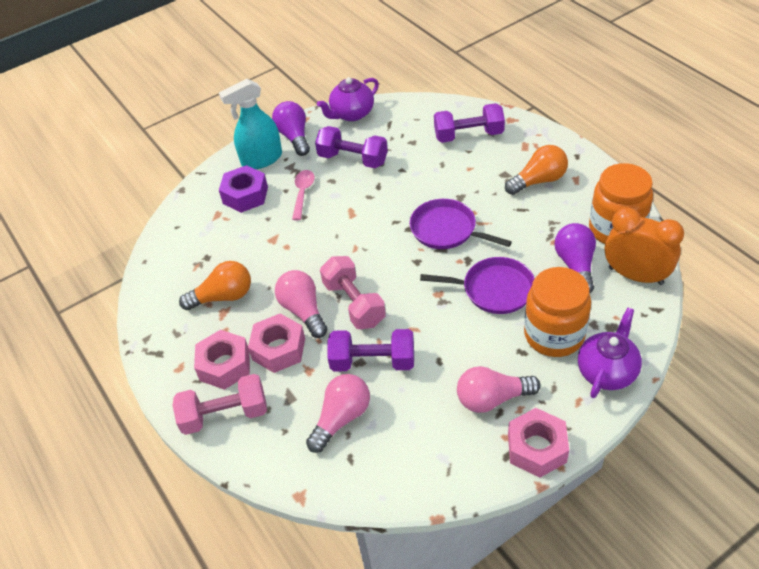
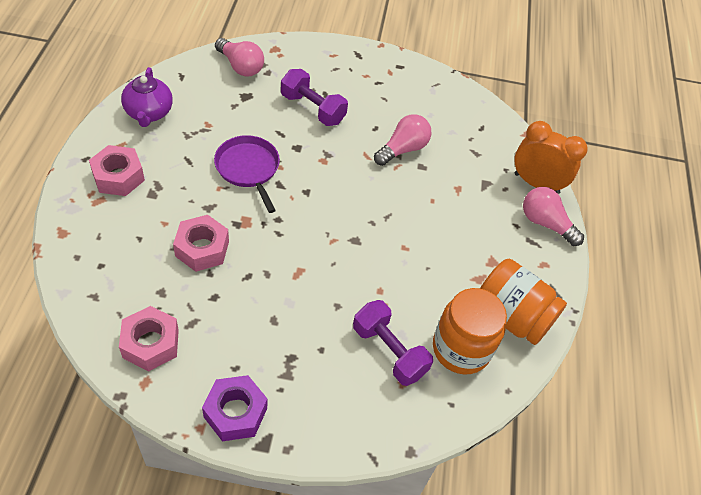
orange light bulb: 2 -> 0
pink dumbbell: 2 -> 0
pink spoon: 1 -> 0
purple dumbbell: 3 -> 2
purple light bulb: 2 -> 0
purple pan: 2 -> 1
purple teapot: 2 -> 1
turquoise spray bottle: 1 -> 0

